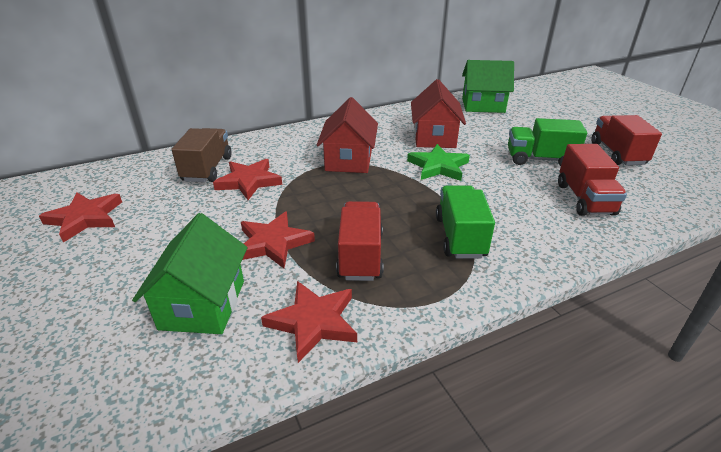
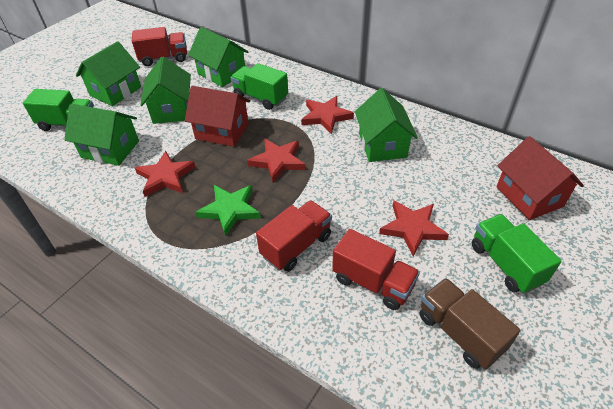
green house: 2 -> 5
green truck: 2 -> 3

